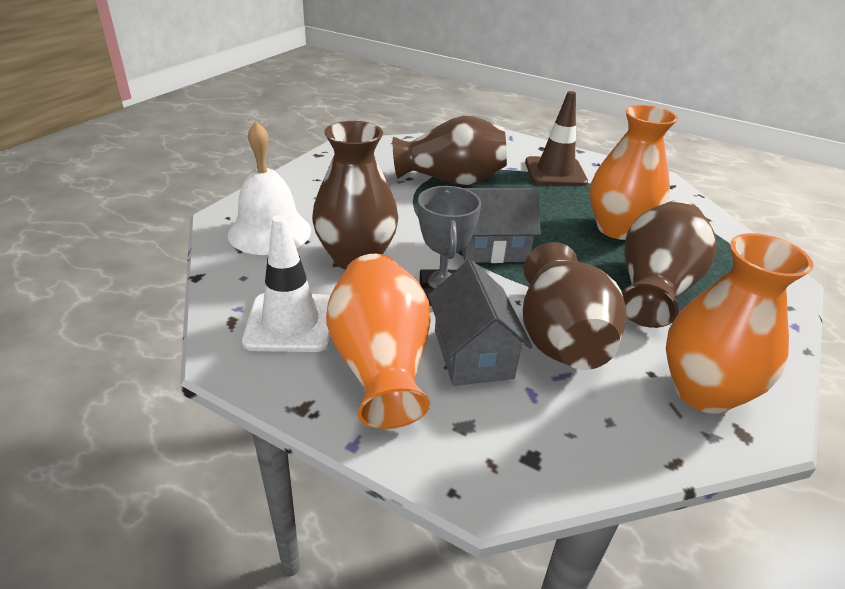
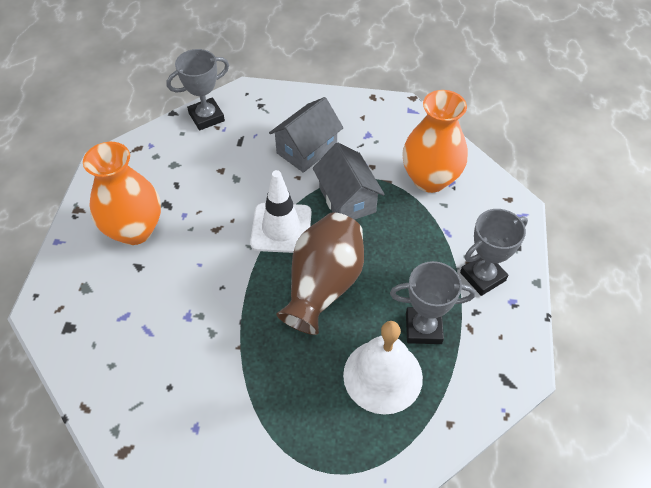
brown traffic cone: 1 -> 0
brown vase: 4 -> 1
grey trophy: 1 -> 3
orange vase: 3 -> 2

